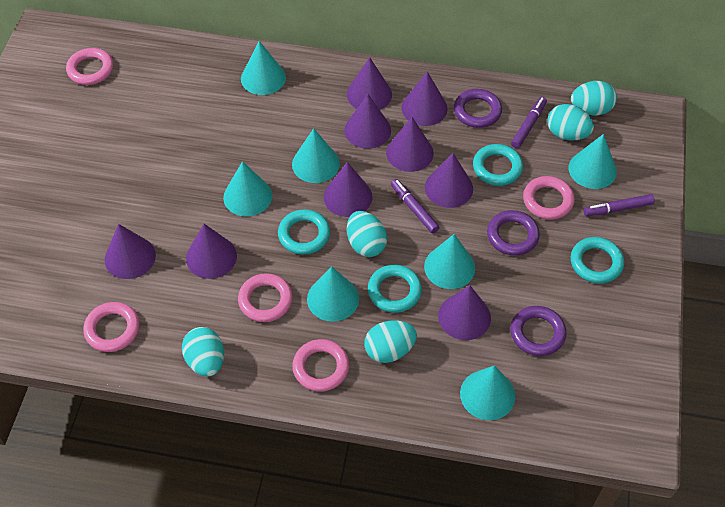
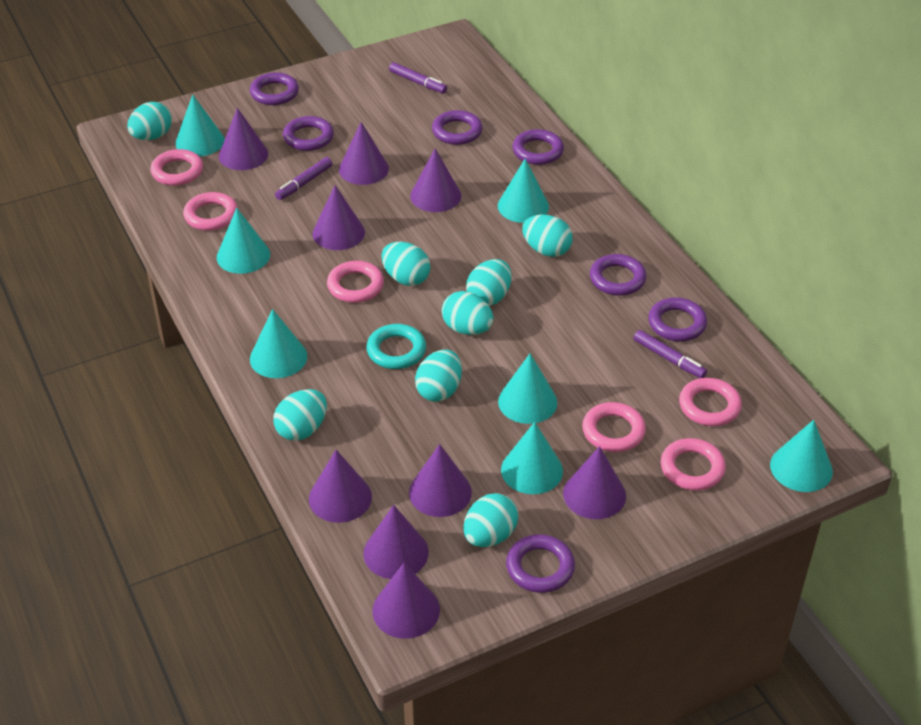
pink ring: 5 -> 6
purple ring: 3 -> 7
turquoise egg: 5 -> 8
turquoise ring: 4 -> 1

